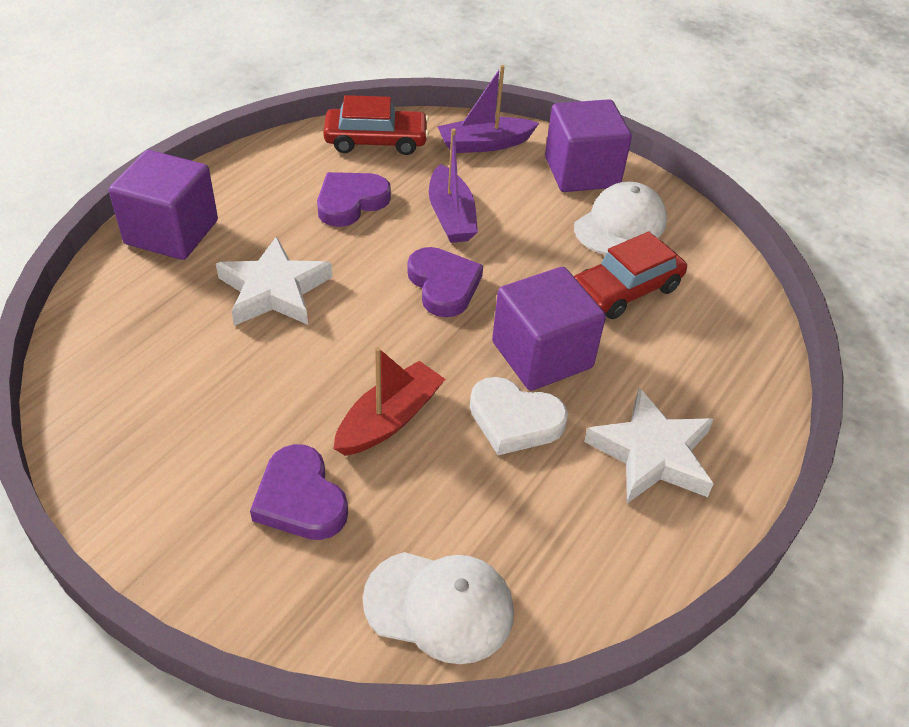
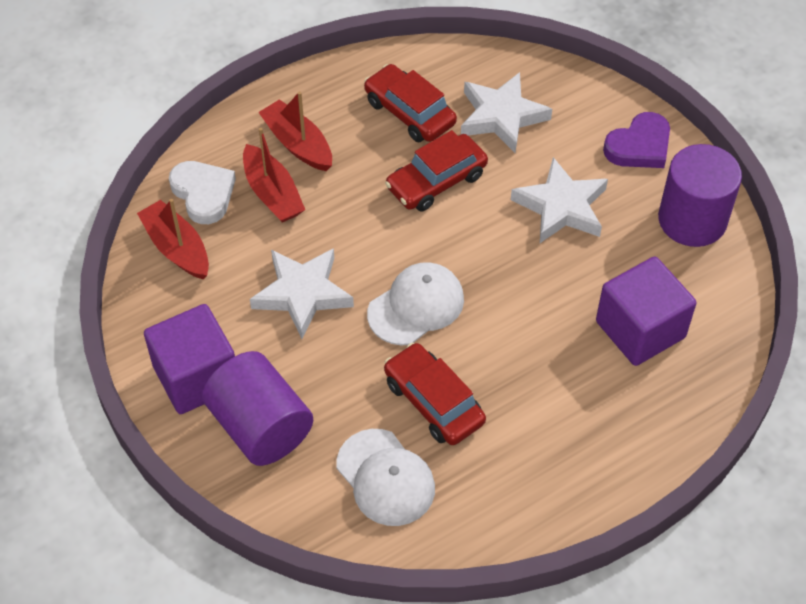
purple boat: 2 -> 0
purple cube: 3 -> 2
purple cylinder: 0 -> 2
purple heart: 3 -> 1
red boat: 1 -> 3
red car: 2 -> 3
white star: 2 -> 3

